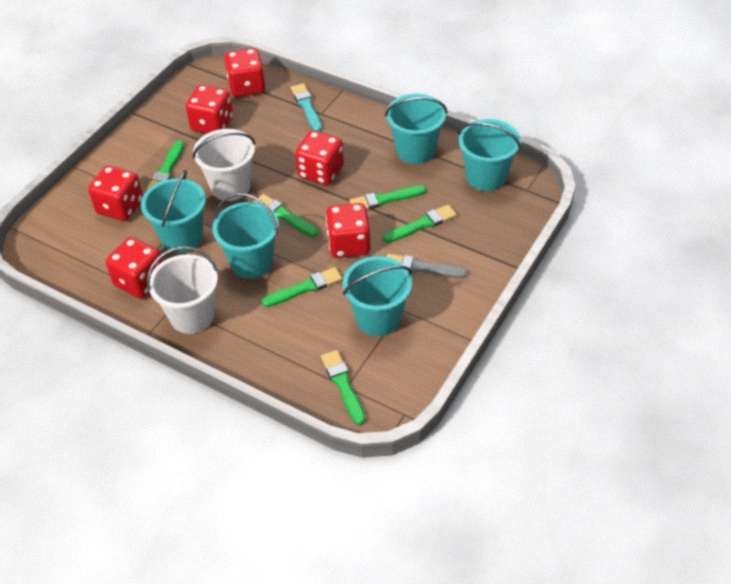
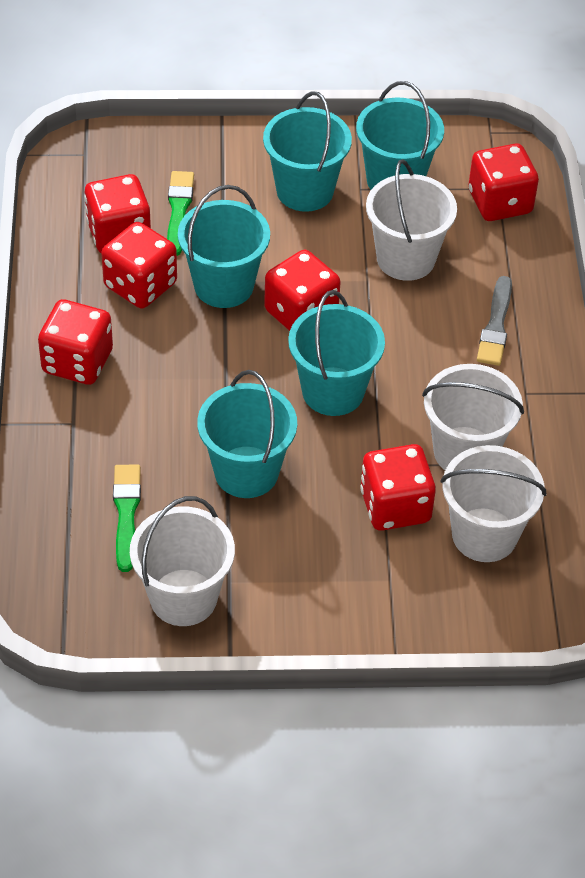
green brush: 6 -> 2
turquoise brush: 1 -> 0
white bucket: 2 -> 4

